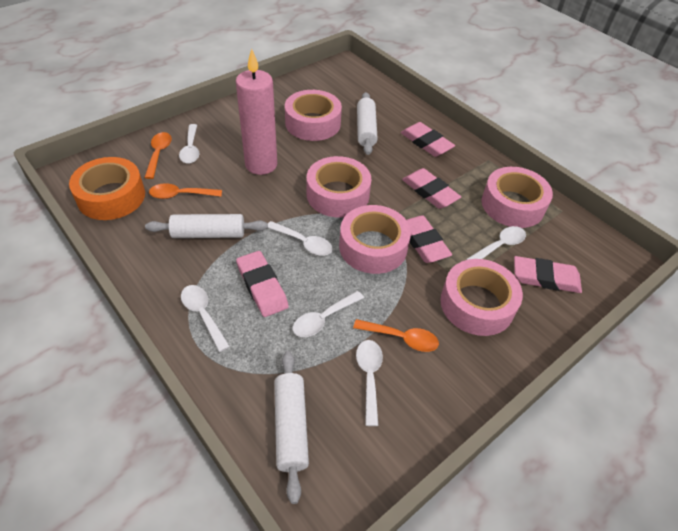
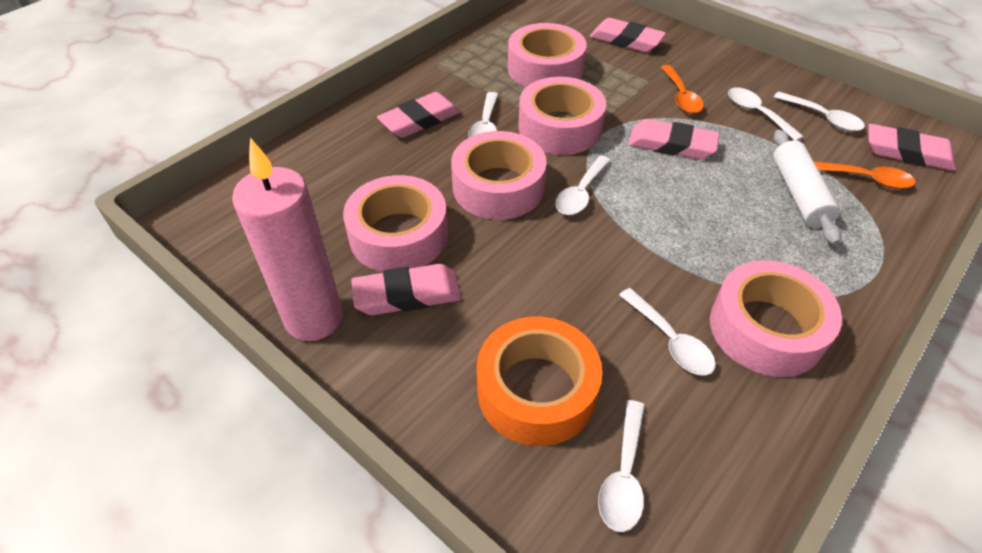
orange spoon: 3 -> 2
white rolling pin: 3 -> 1

